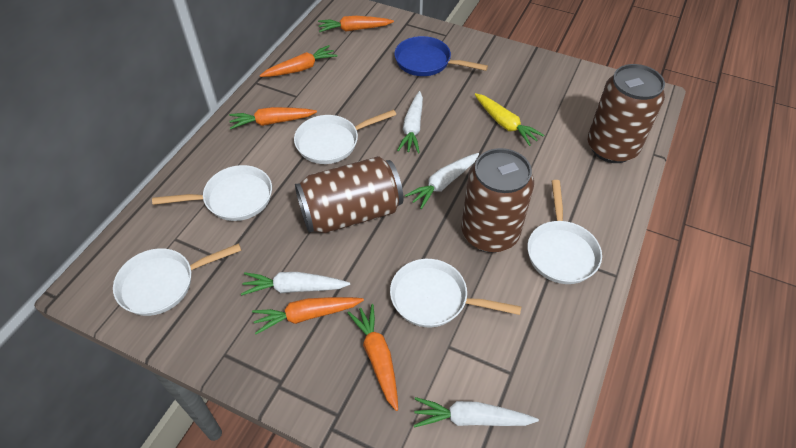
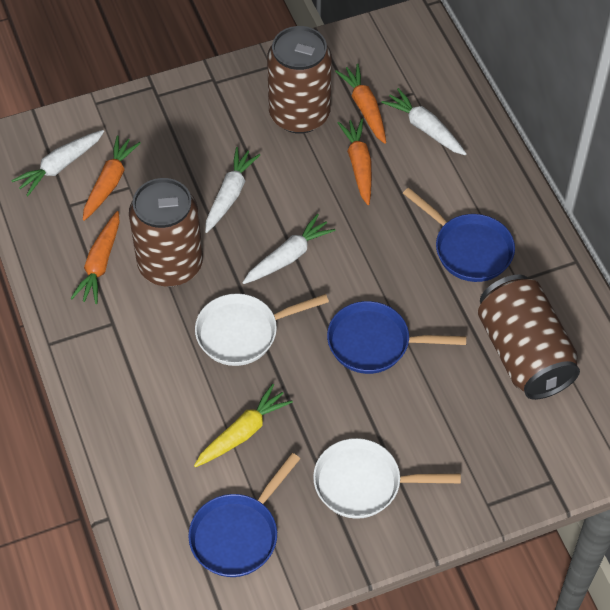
blue pan: 1 -> 3
orange carrot: 5 -> 4
white pan: 5 -> 2

